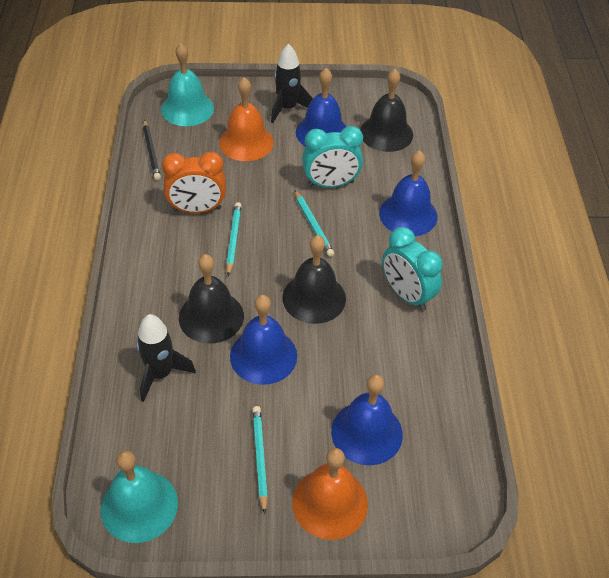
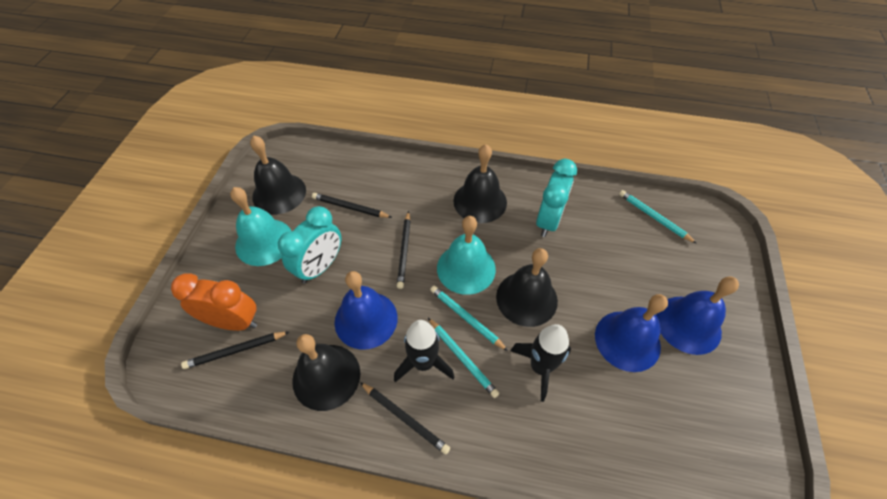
black bell: 3 -> 4
black pencil: 1 -> 4
blue bell: 4 -> 3
orange bell: 2 -> 0

